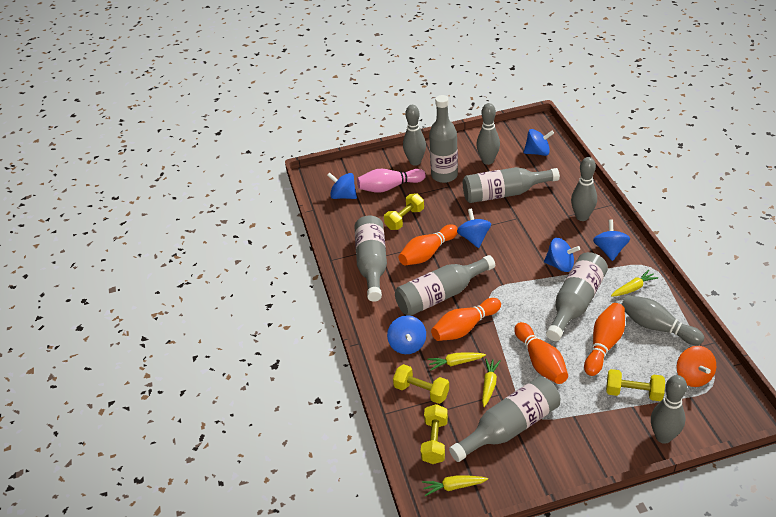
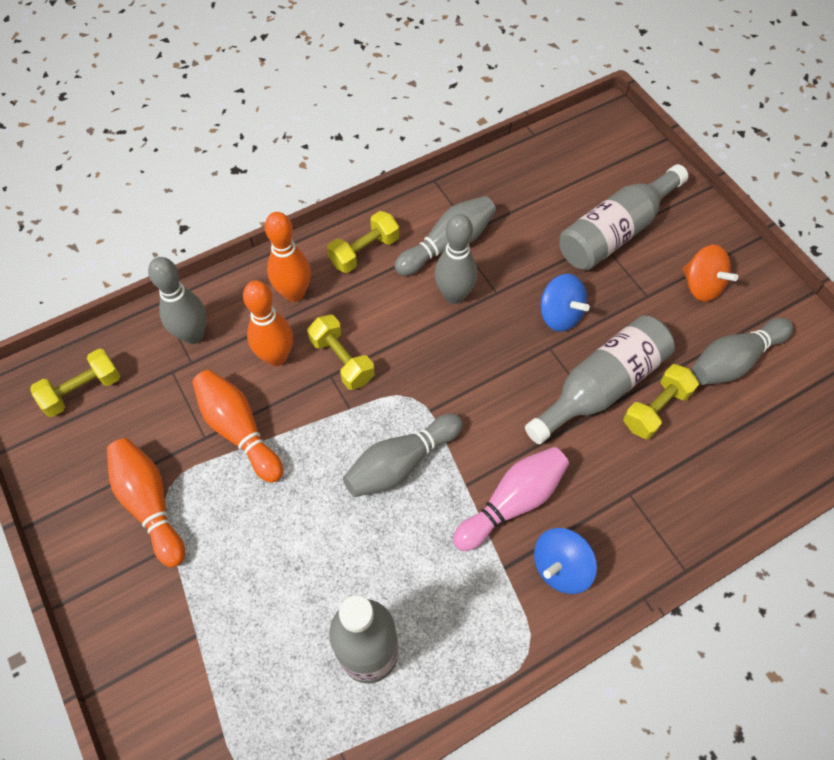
blue spinning top: 6 -> 2
grey bottle: 6 -> 3
yellow carrot: 4 -> 0

